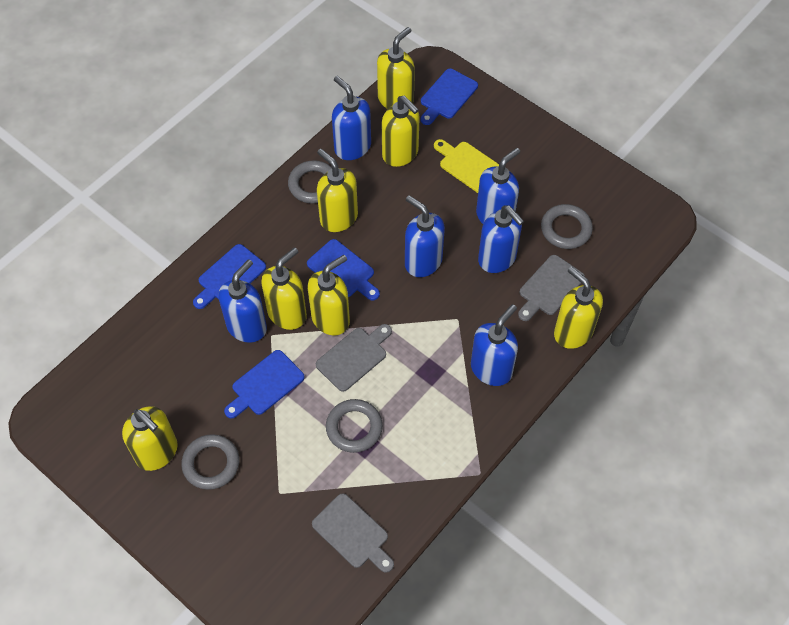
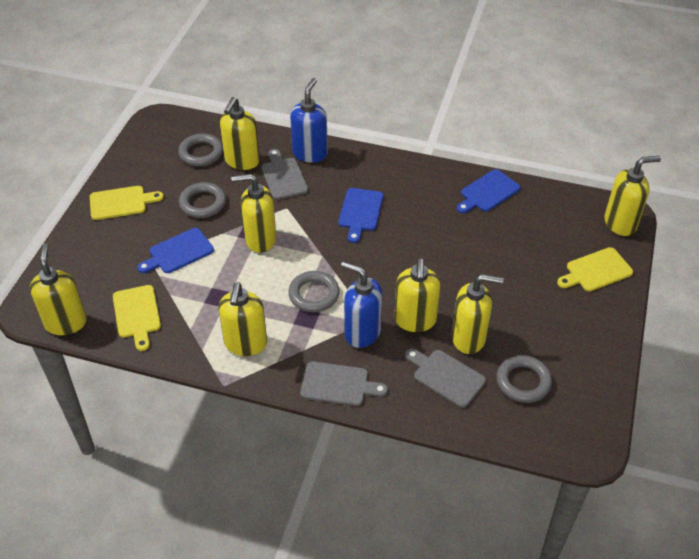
blue cutting board: 4 -> 3
blue soap dispenser: 6 -> 2
yellow cutting board: 1 -> 3

